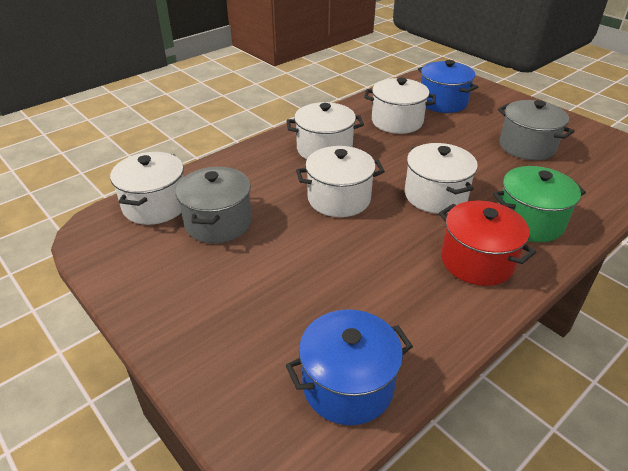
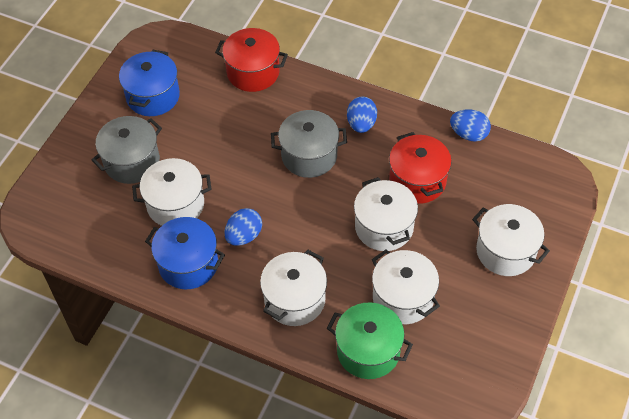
blue egg: 0 -> 3
red pot: 1 -> 2

